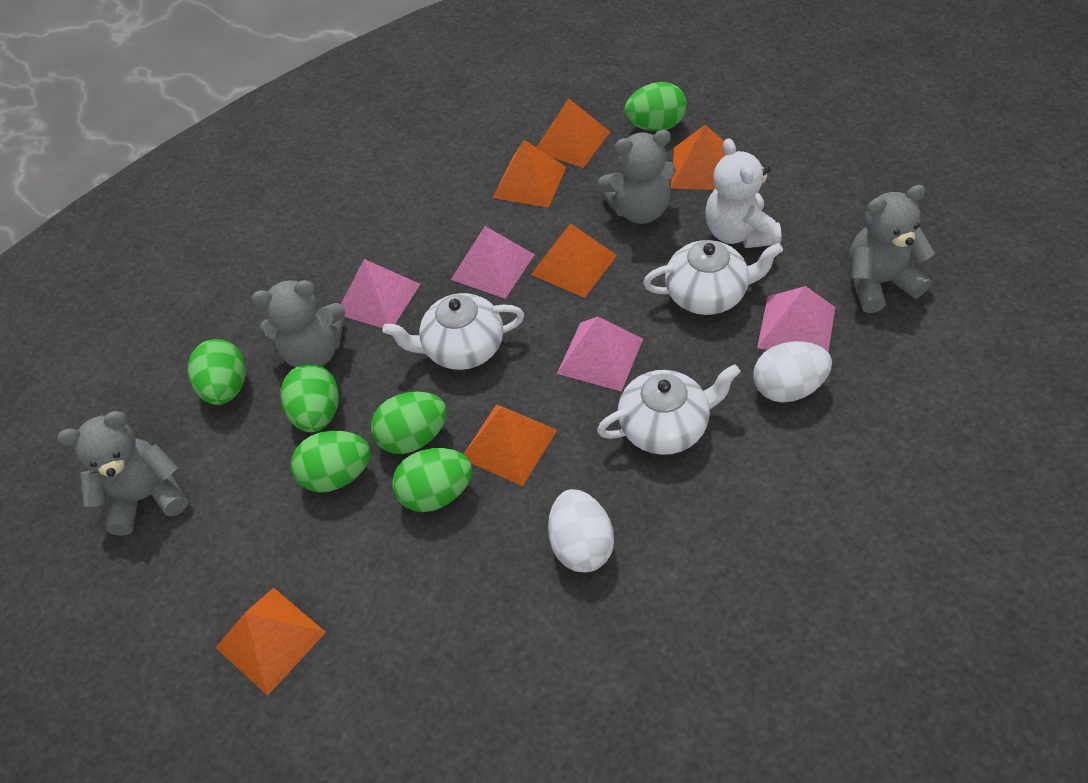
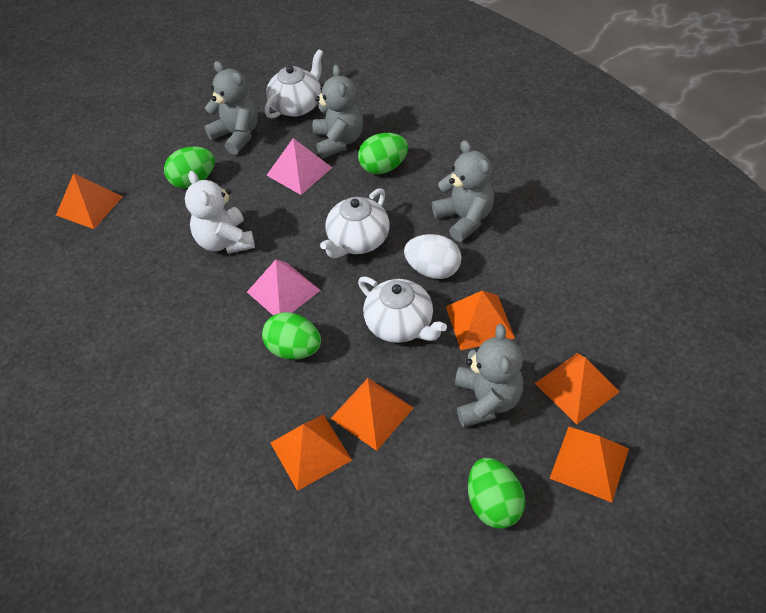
green egg: 6 -> 4
pink pyramid: 4 -> 2
white egg: 2 -> 1

